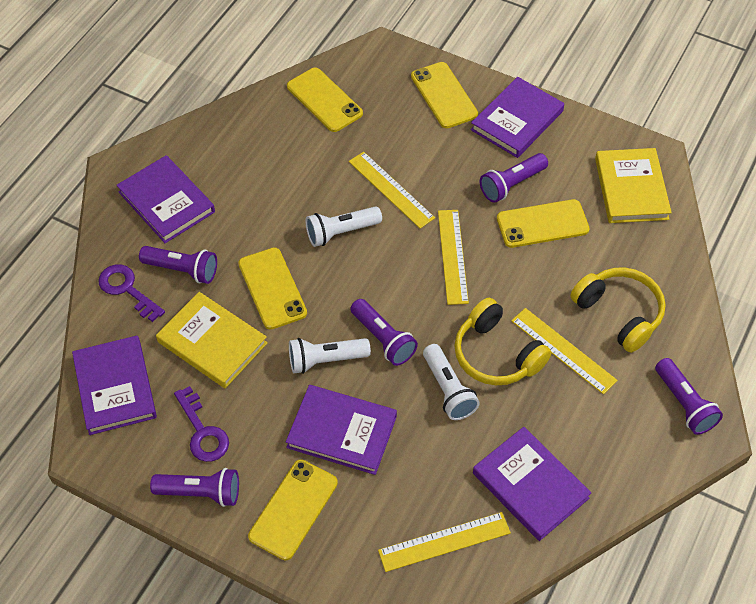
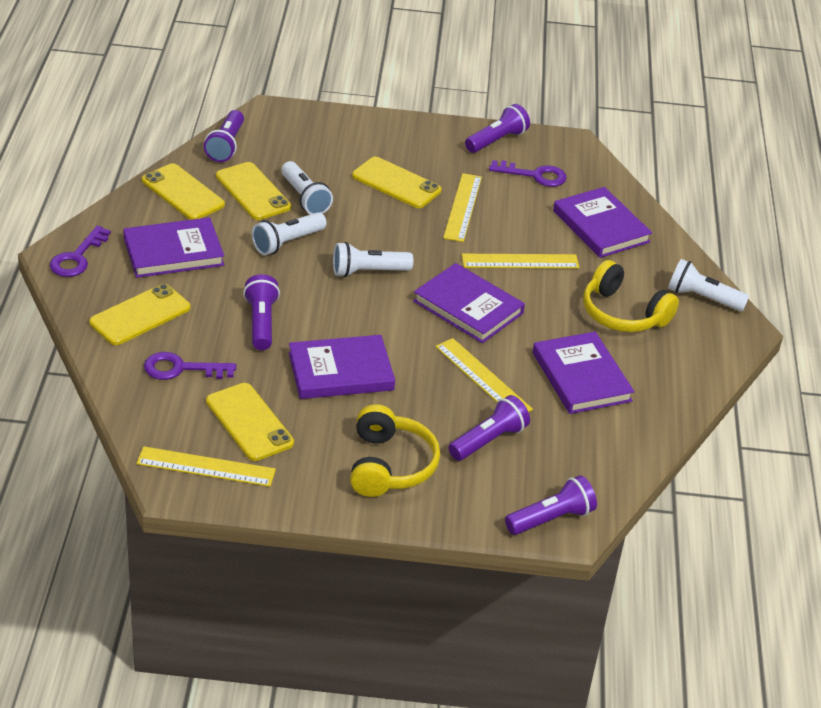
purple key: 2 -> 3
white flashlight: 3 -> 4
yellow book: 2 -> 0

